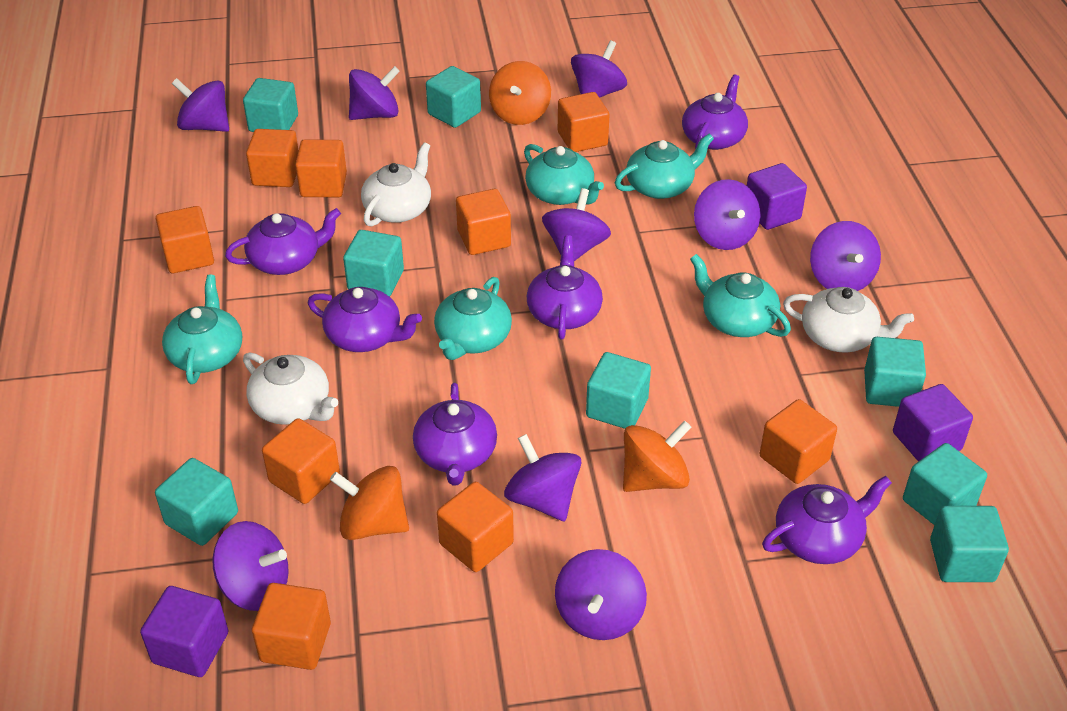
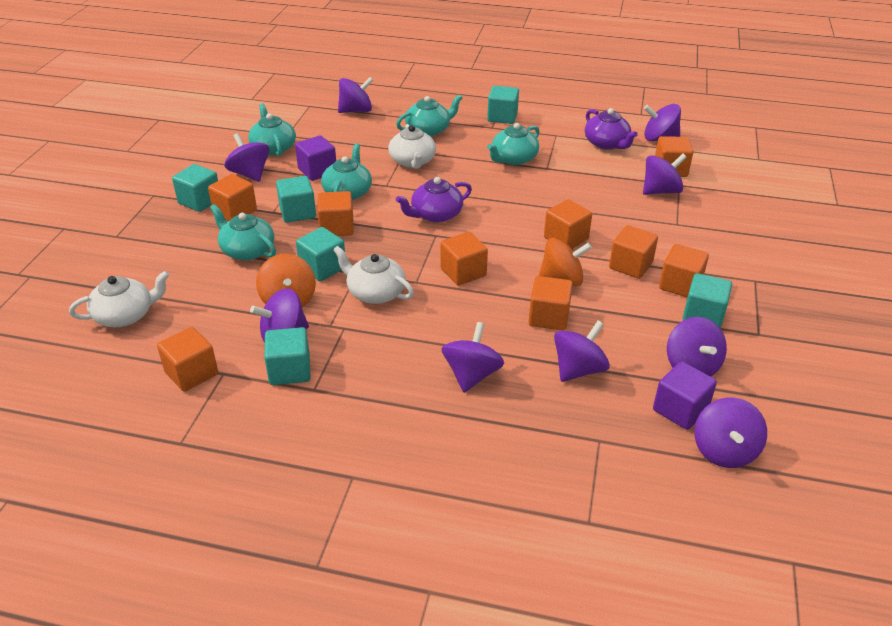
orange spinning top: 3 -> 2
purple cube: 3 -> 2
purple teapot: 6 -> 2
turquoise cube: 8 -> 6

